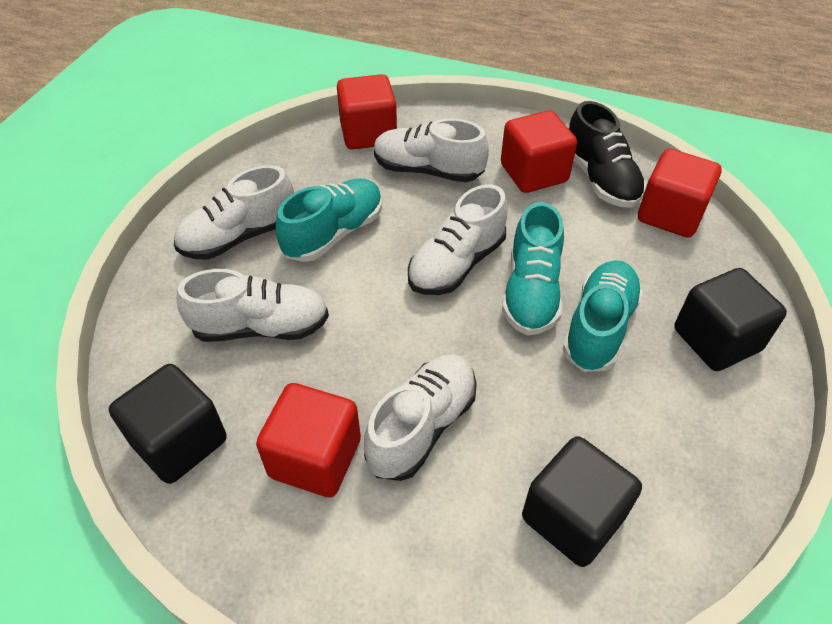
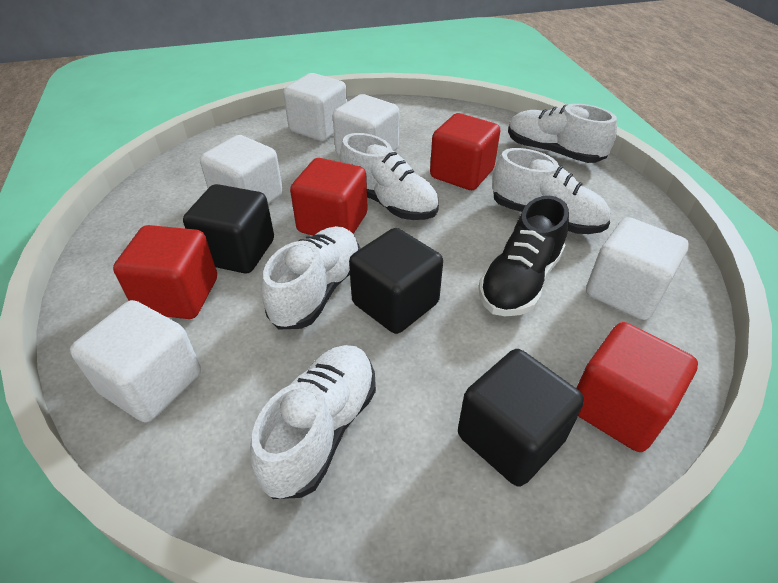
turquoise shoe: 3 -> 0
white cube: 0 -> 5

